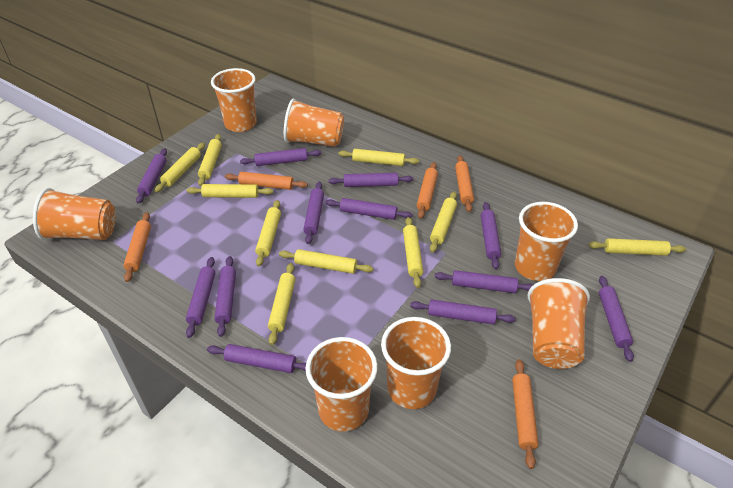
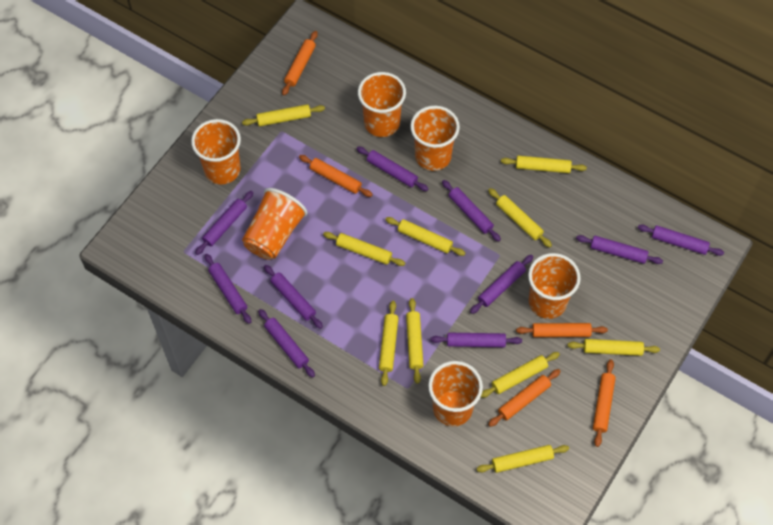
orange cup: 7 -> 6
purple rolling pin: 12 -> 10

